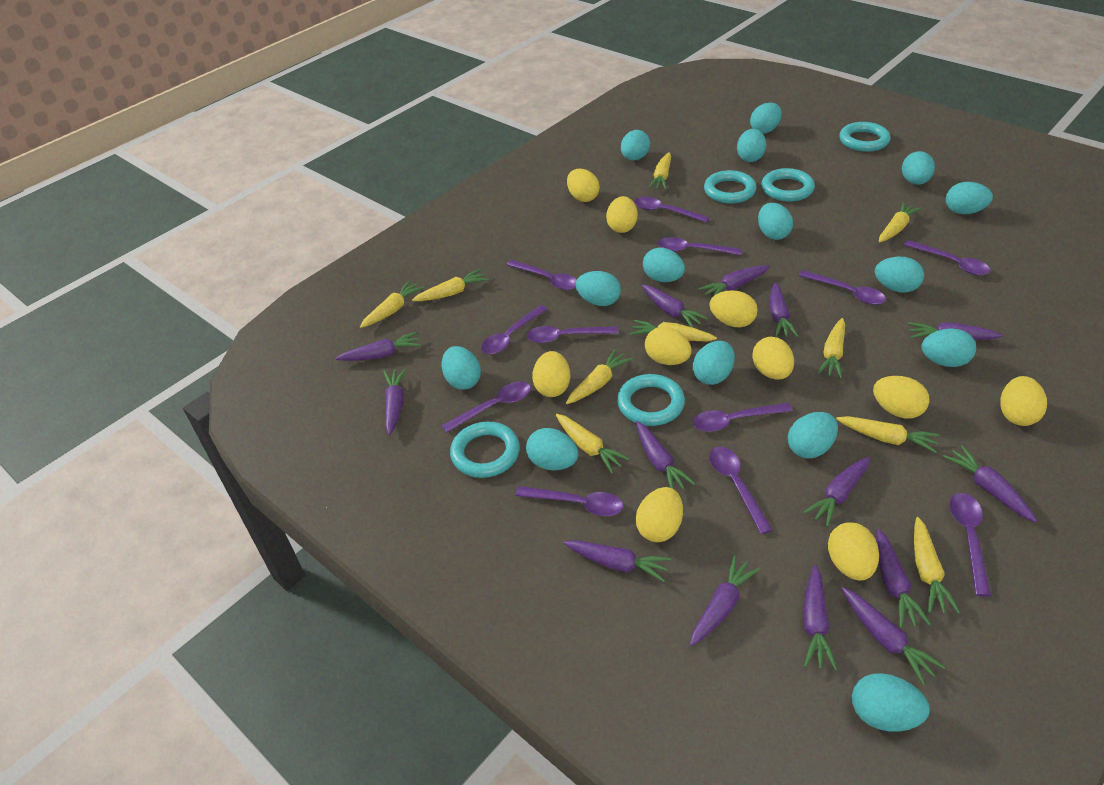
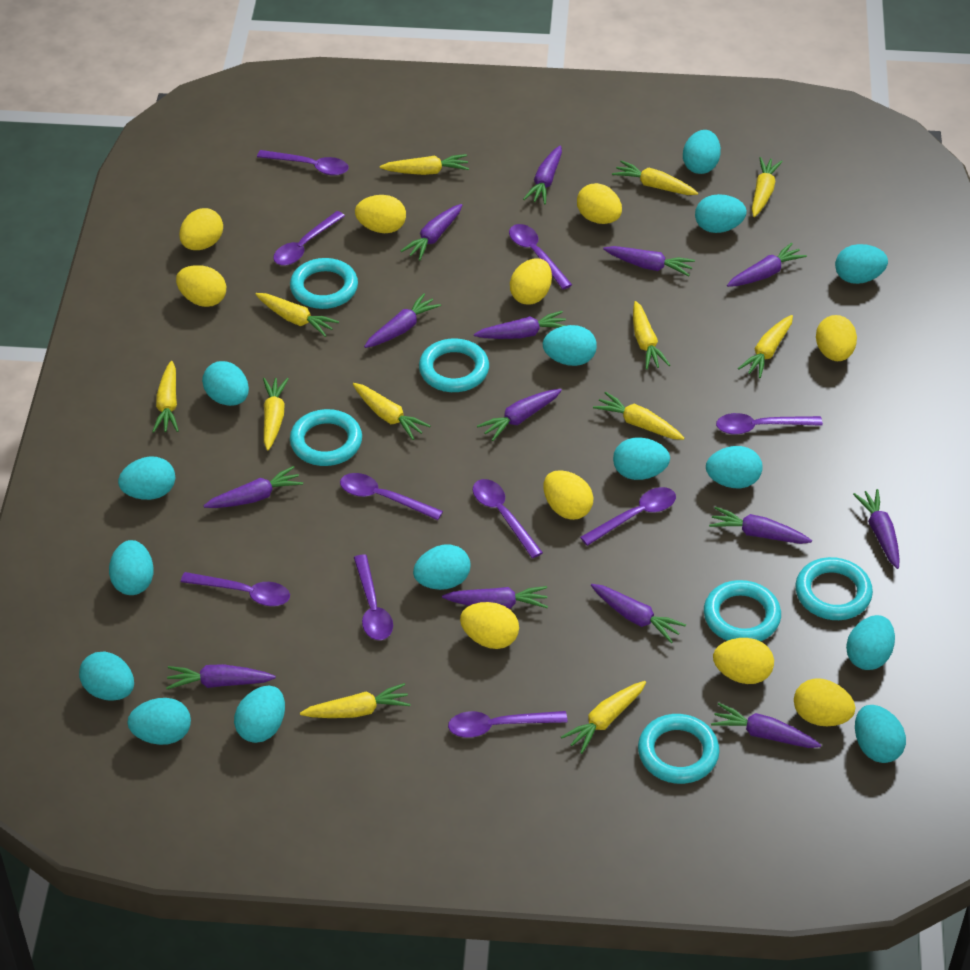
purple spoon: 12 -> 10
turquoise ring: 5 -> 6
yellow carrot: 10 -> 12

